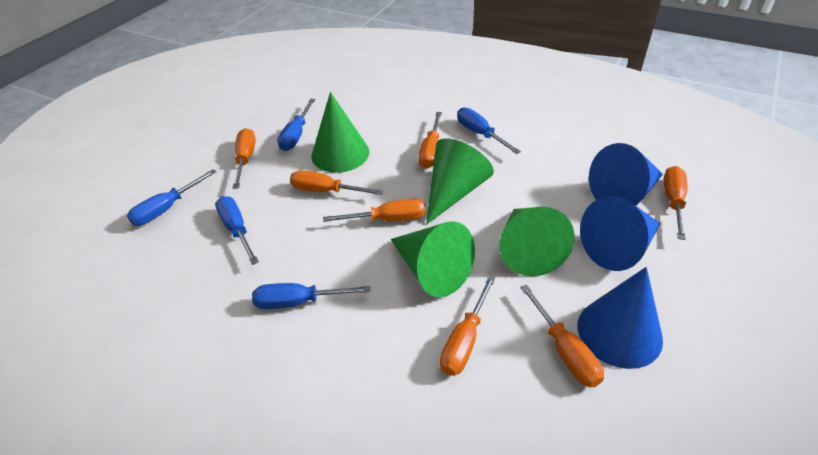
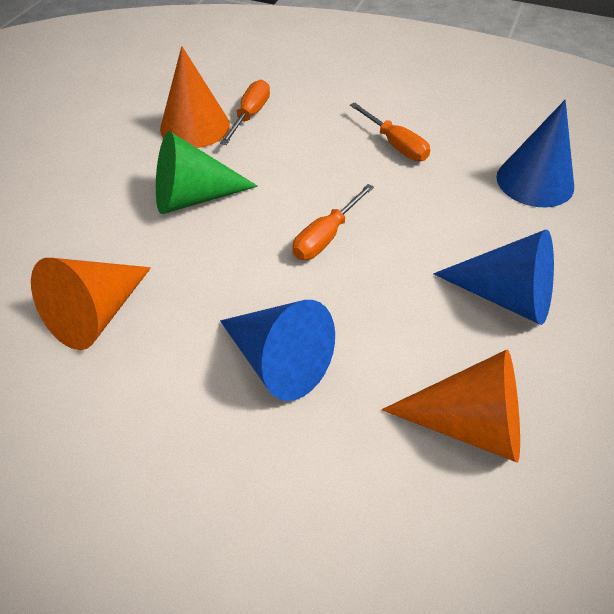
blue screwdriver: 5 -> 0
green cone: 4 -> 1
orange cone: 0 -> 3
orange screwdriver: 7 -> 3

